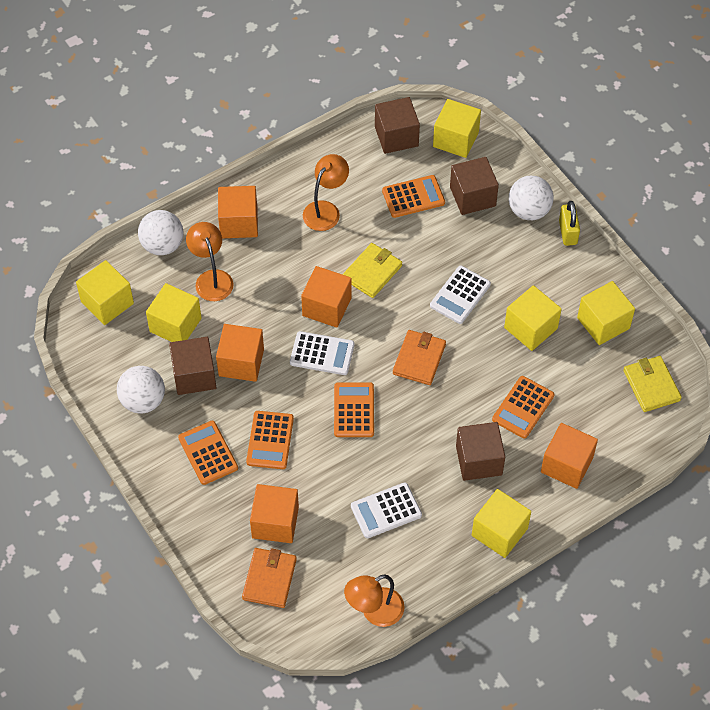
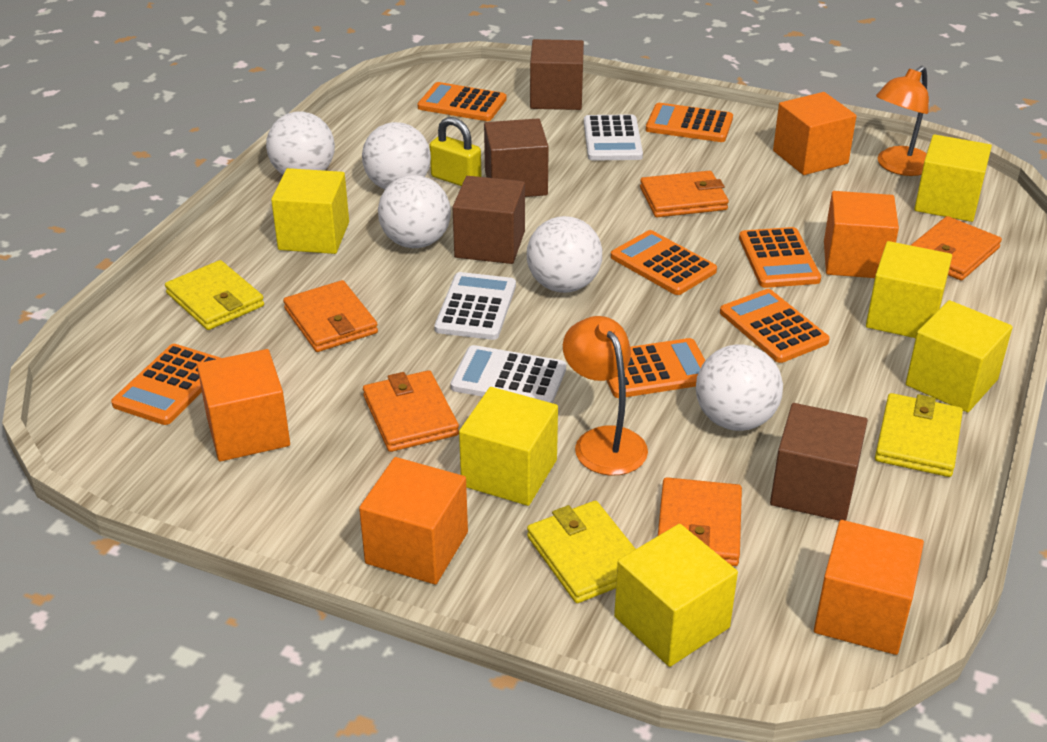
orange calculator: 5 -> 7
orange lamp: 3 -> 2
orange wallet: 2 -> 5
white ball: 3 -> 5
yellow wallet: 2 -> 3

